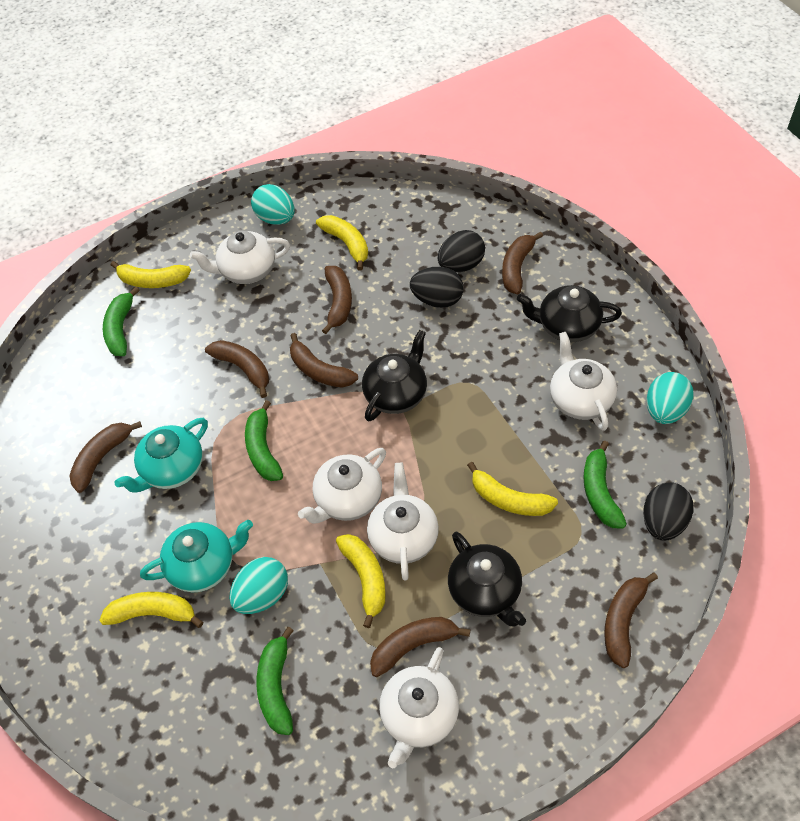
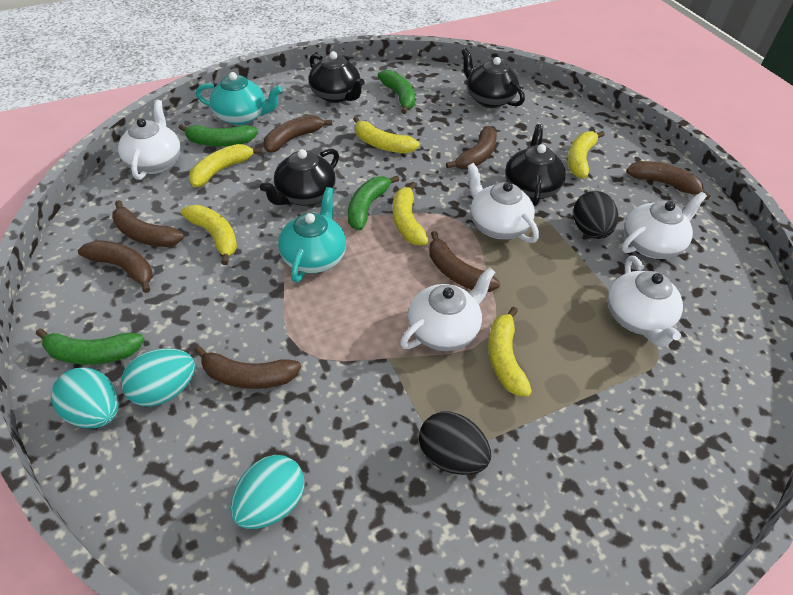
black egg: 3 -> 2
black teapot: 3 -> 4
yellow banana: 5 -> 6

